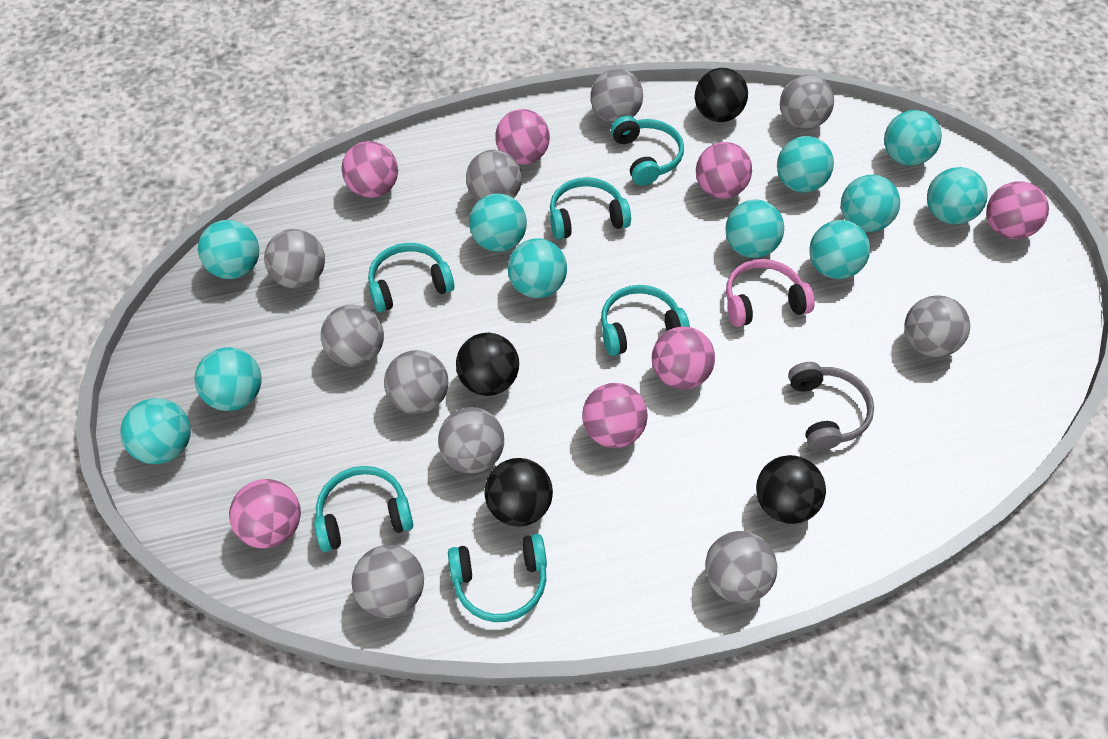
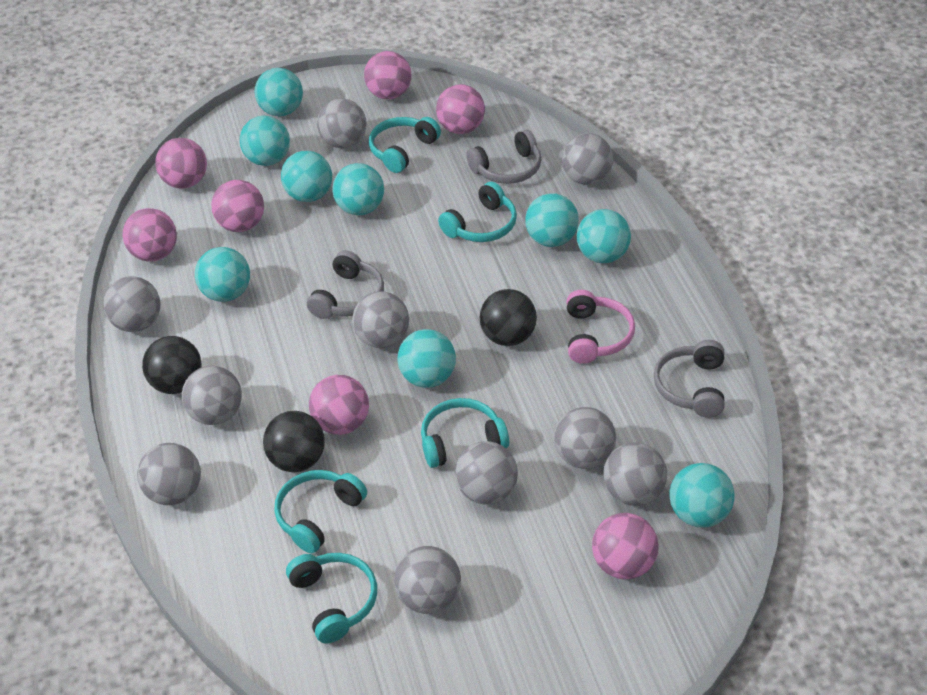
black ball: 4 -> 3
grey headphones: 1 -> 3
turquoise ball: 11 -> 9
turquoise headphones: 6 -> 5

